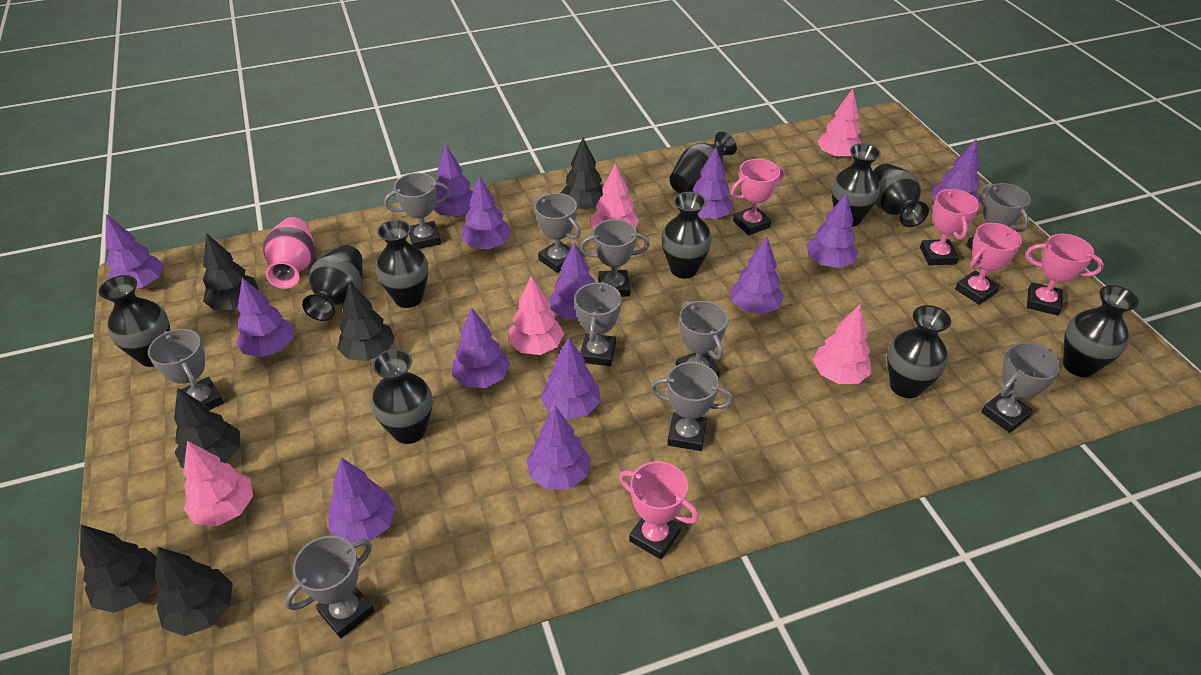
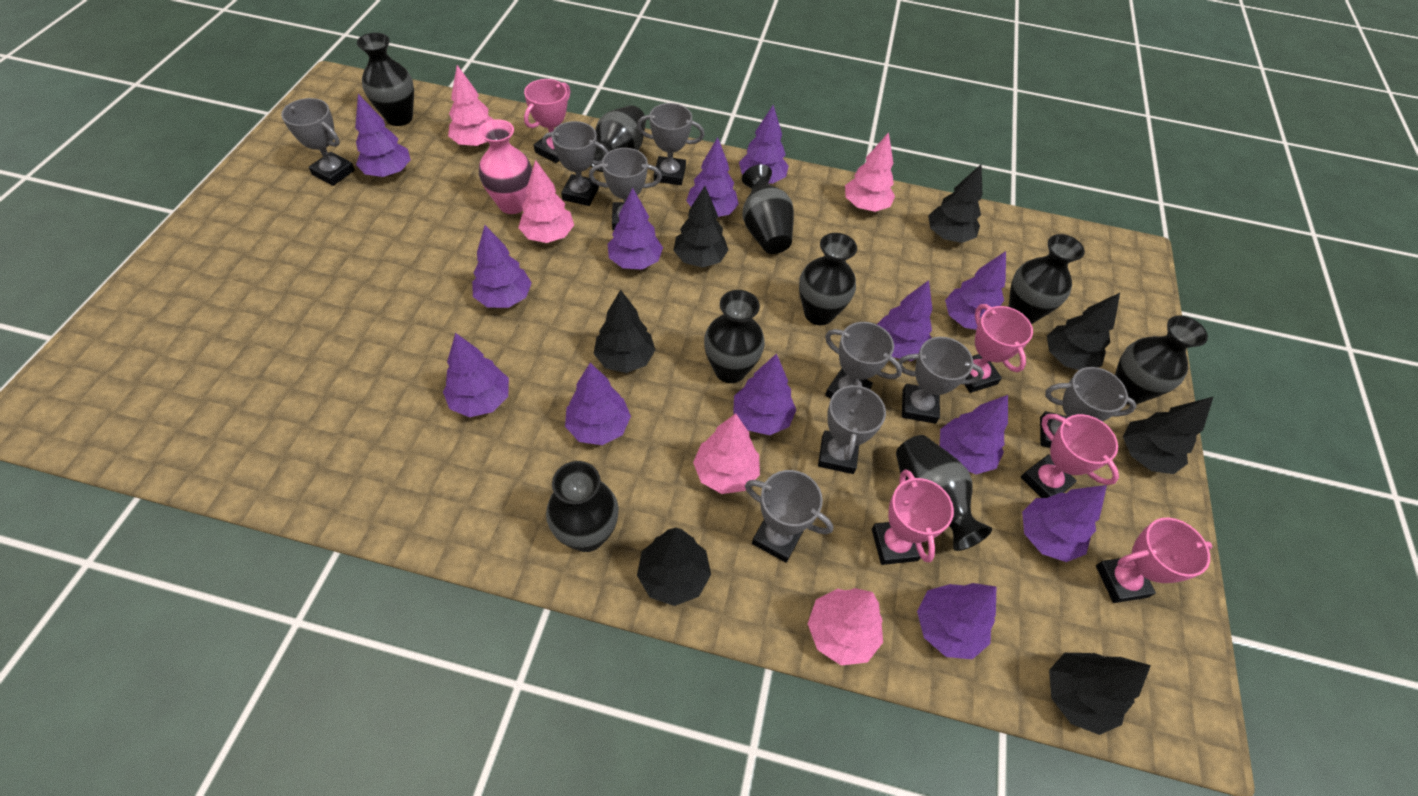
black tree: 6 -> 7
black vase: 10 -> 9
grey trophy: 10 -> 9

